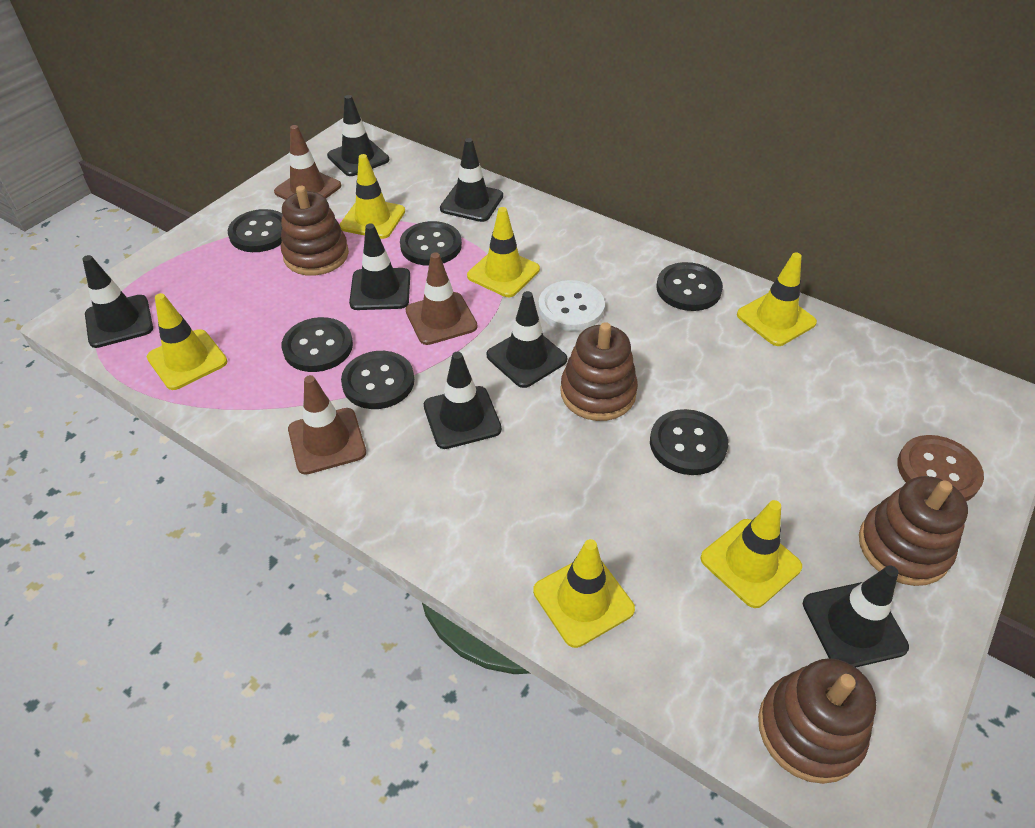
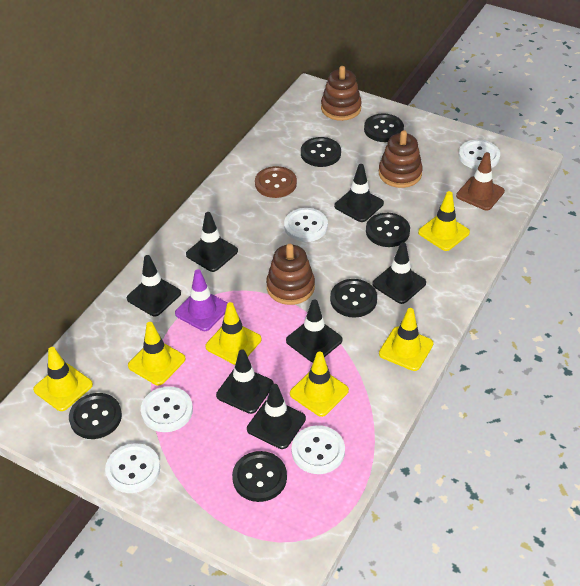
brown stacking toy: 4 -> 3
brown traffic cone: 3 -> 1
purple traffic cone: 0 -> 1
white button: 1 -> 5

